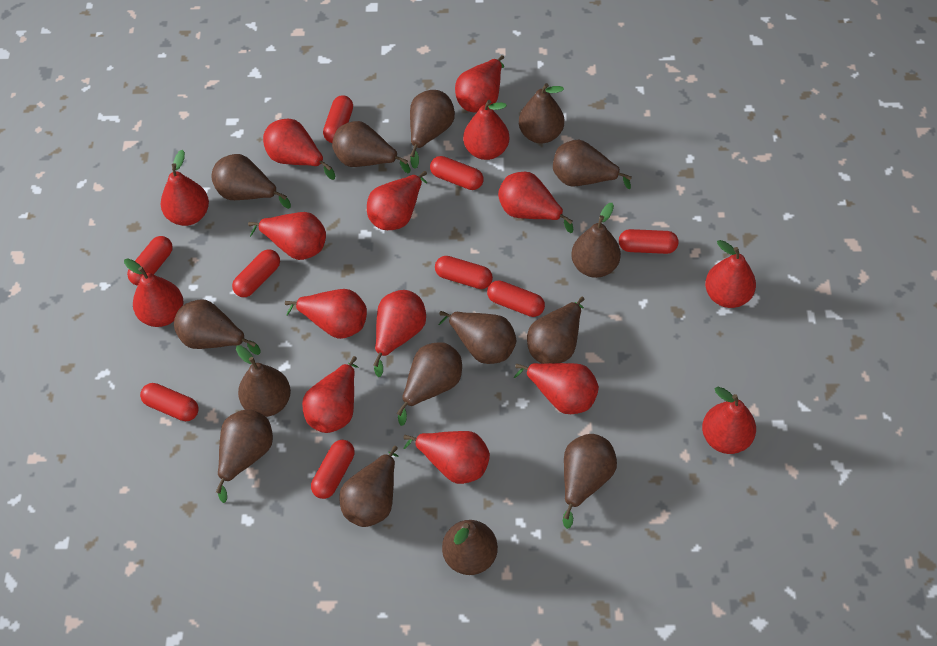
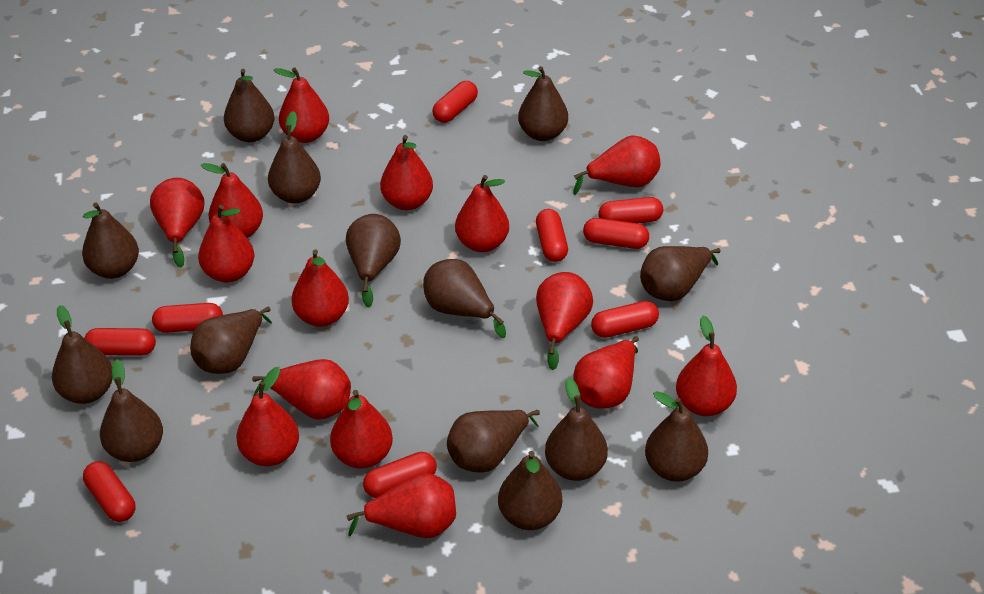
brown pear: 15 -> 14

